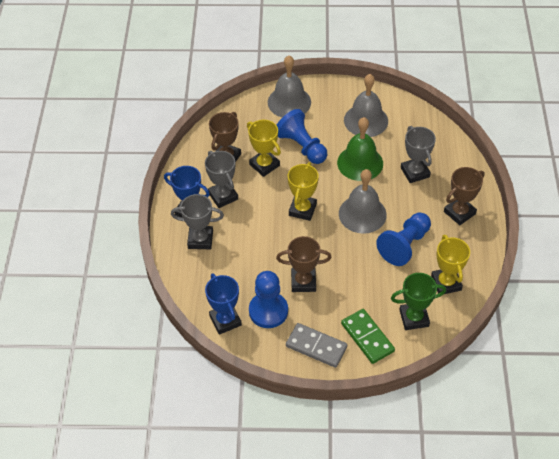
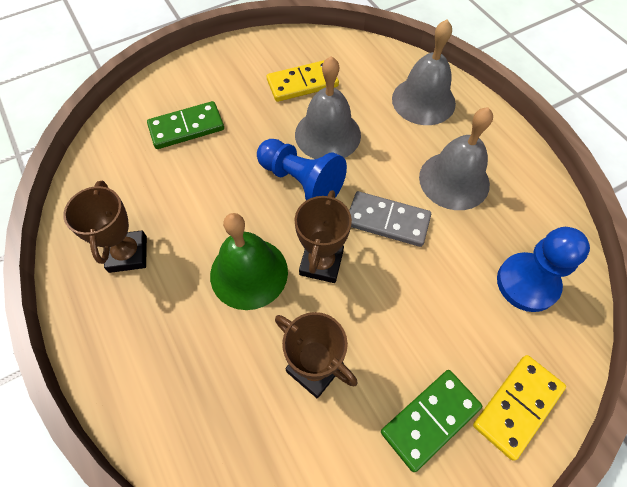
blue pawn: 3 -> 2
blue trophy: 2 -> 0
green domino: 1 -> 2
green trophy: 1 -> 0
grey trophy: 3 -> 0
yellow domino: 0 -> 2
yellow trophy: 3 -> 0

